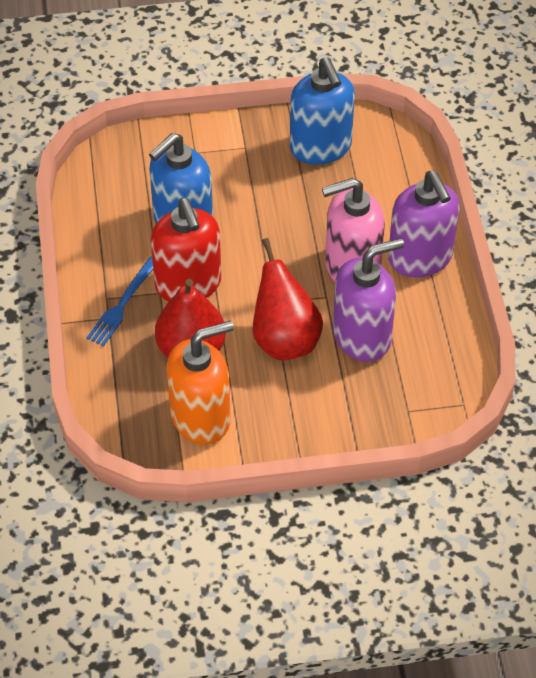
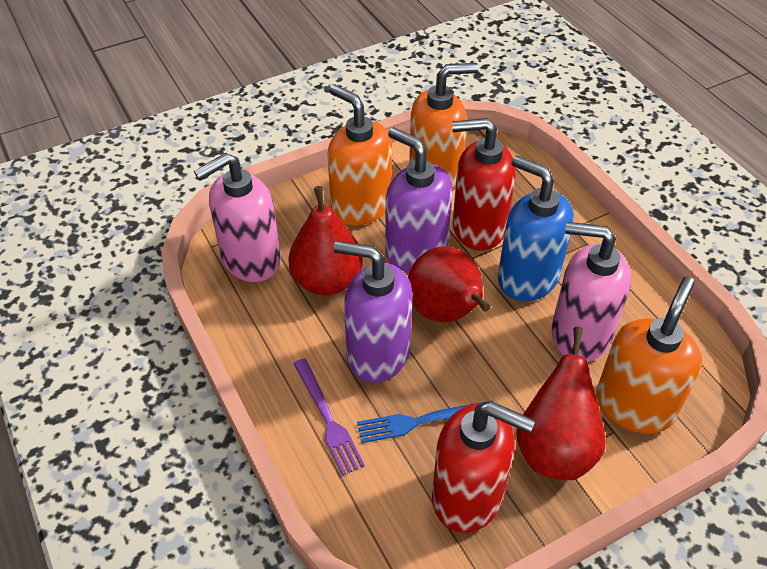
blue soap dispenser: 2 -> 1
orange soap dispenser: 1 -> 3
pink soap dispenser: 1 -> 2
purple fork: 0 -> 1
red pear: 2 -> 3
red soap dispenser: 1 -> 2

